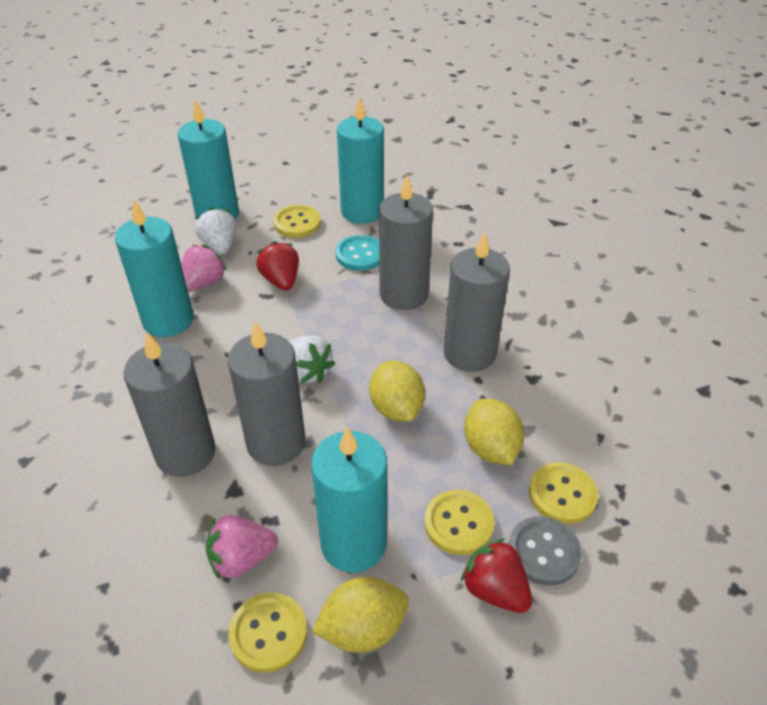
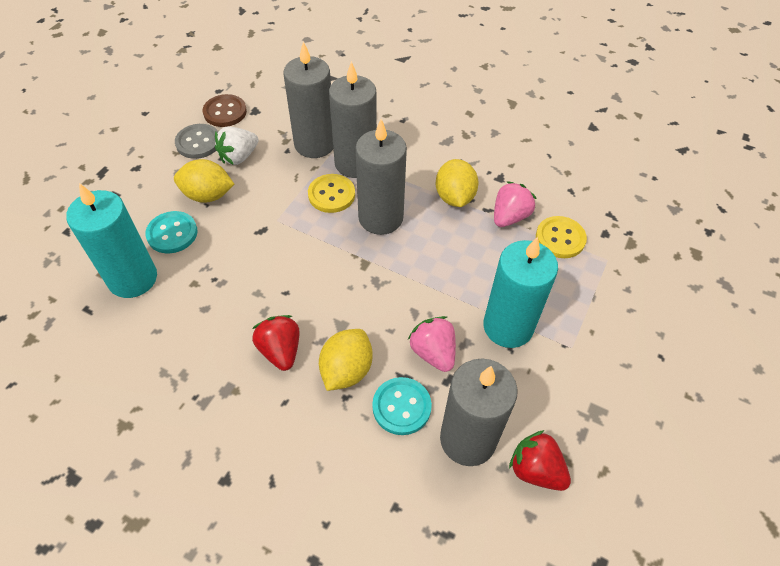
brown button: 0 -> 1
turquoise button: 1 -> 2
turquoise candle: 4 -> 2
white strawberry: 2 -> 1
yellow button: 4 -> 2

